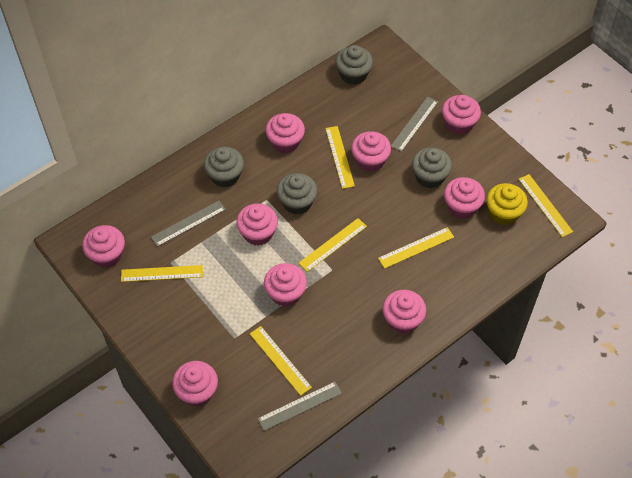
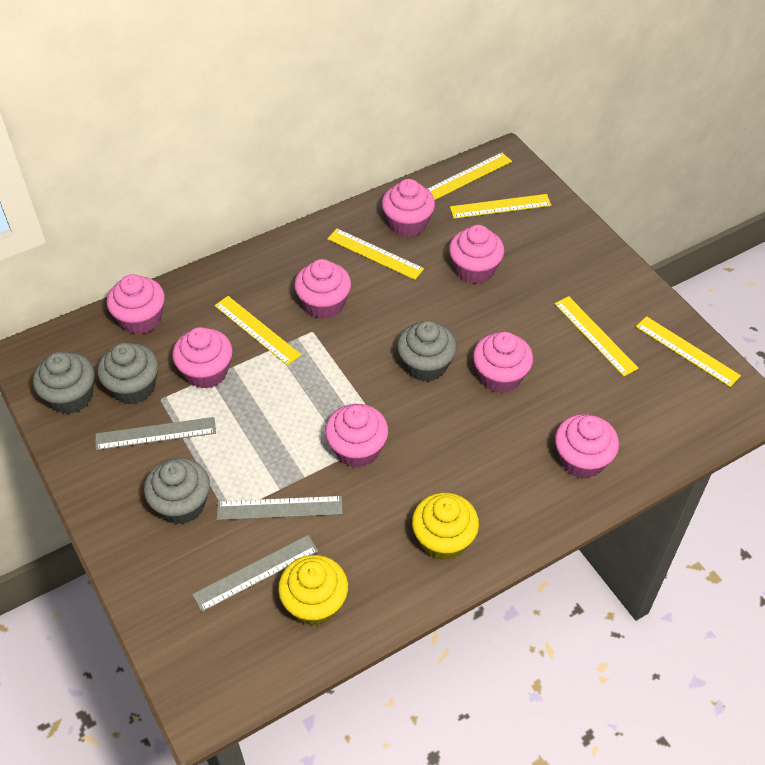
pink cupcake: 9 -> 8
yellow cupcake: 1 -> 2

